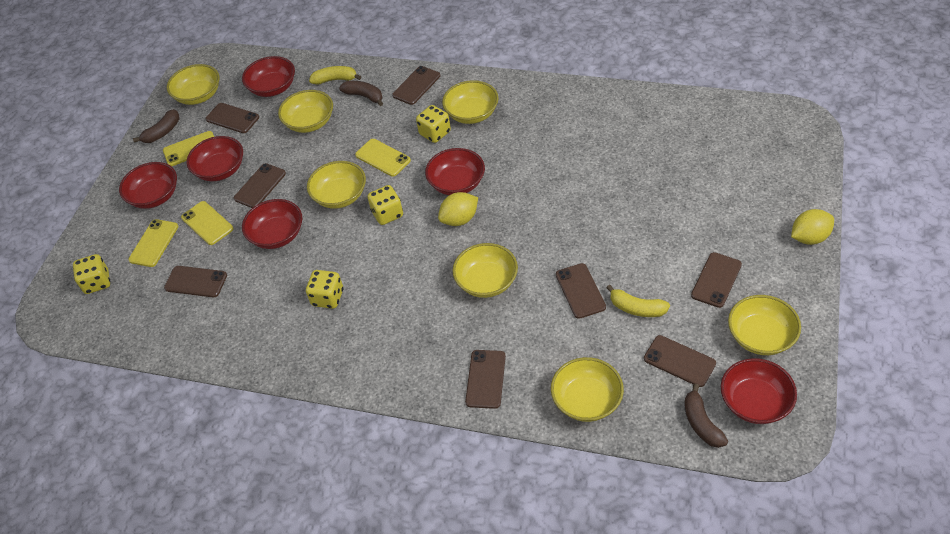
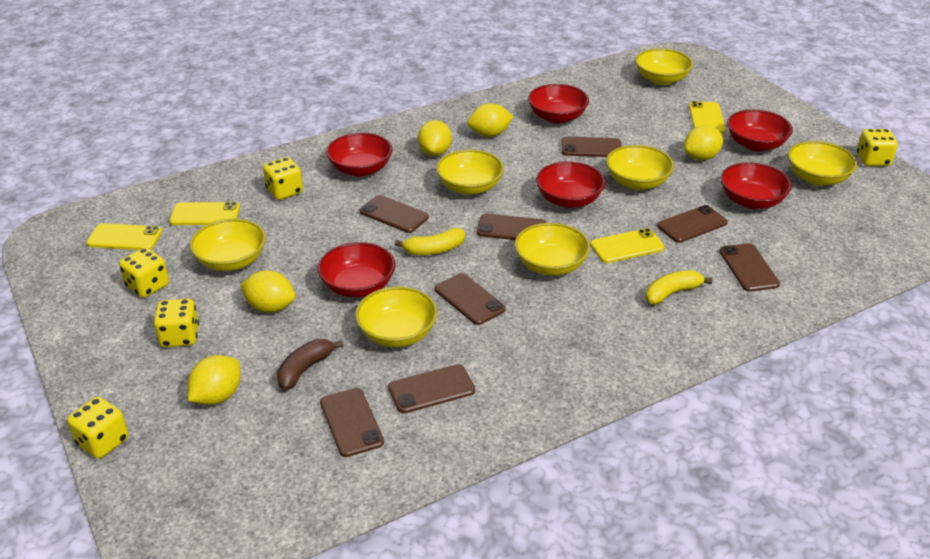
brown banana: 3 -> 1
yellow dice: 4 -> 5
yellow lemon: 2 -> 5

